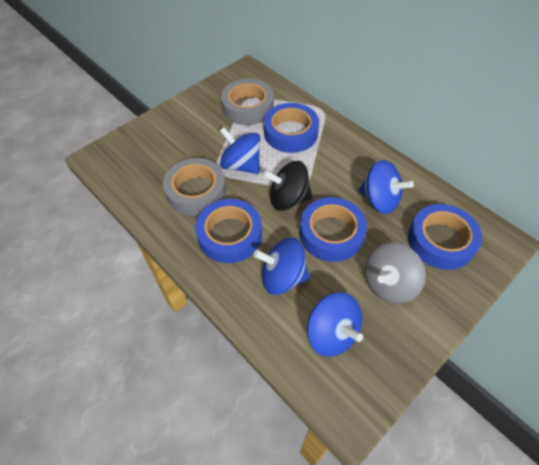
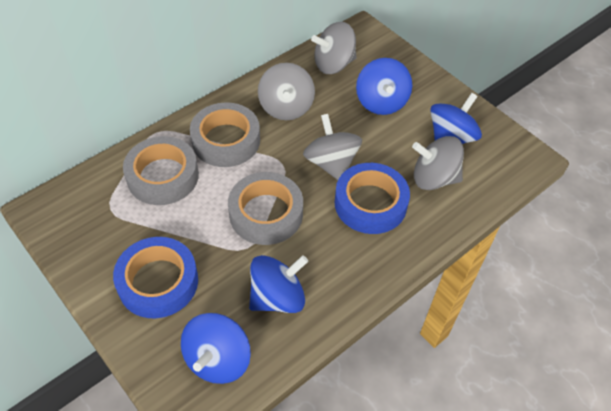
black spinning top: 1 -> 0
blue tape: 4 -> 2
grey spinning top: 1 -> 4
grey tape: 2 -> 3

